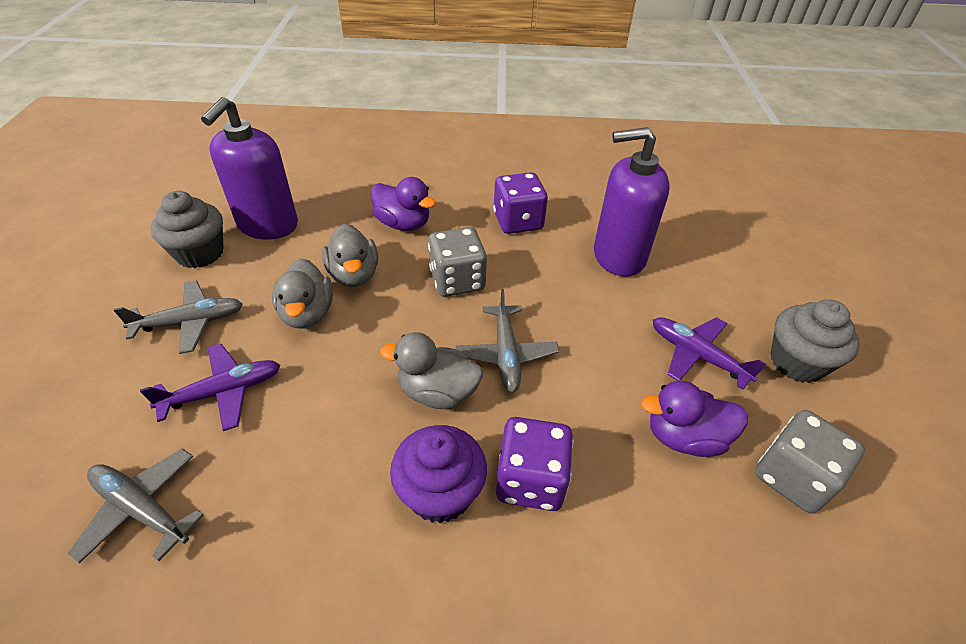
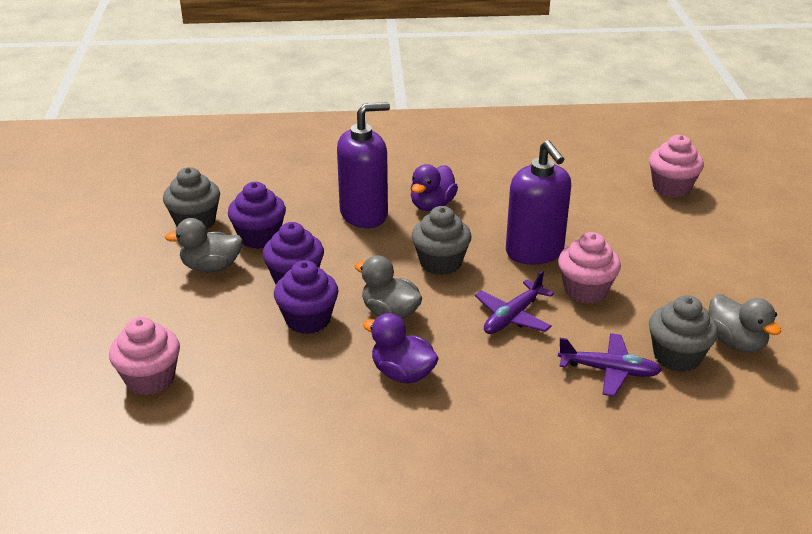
grey cupcake: 2 -> 3
grey dice: 2 -> 0
grey plane: 3 -> 0
pink cupcake: 0 -> 3
purple cupcake: 1 -> 3
purple dice: 2 -> 0

